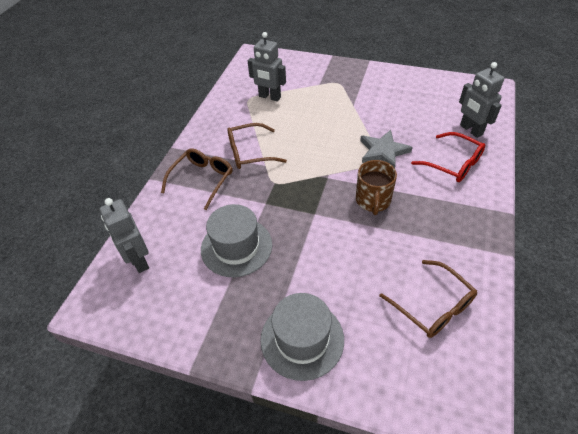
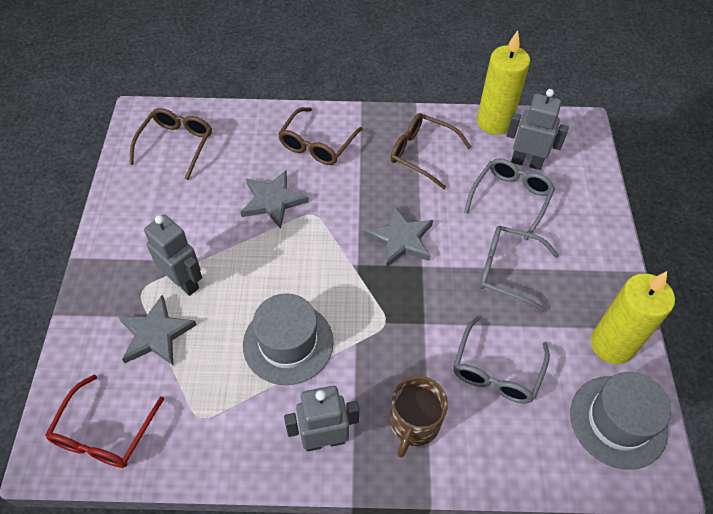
grey glasses: 0 -> 3
grey star: 1 -> 3
yellow candle: 0 -> 2

